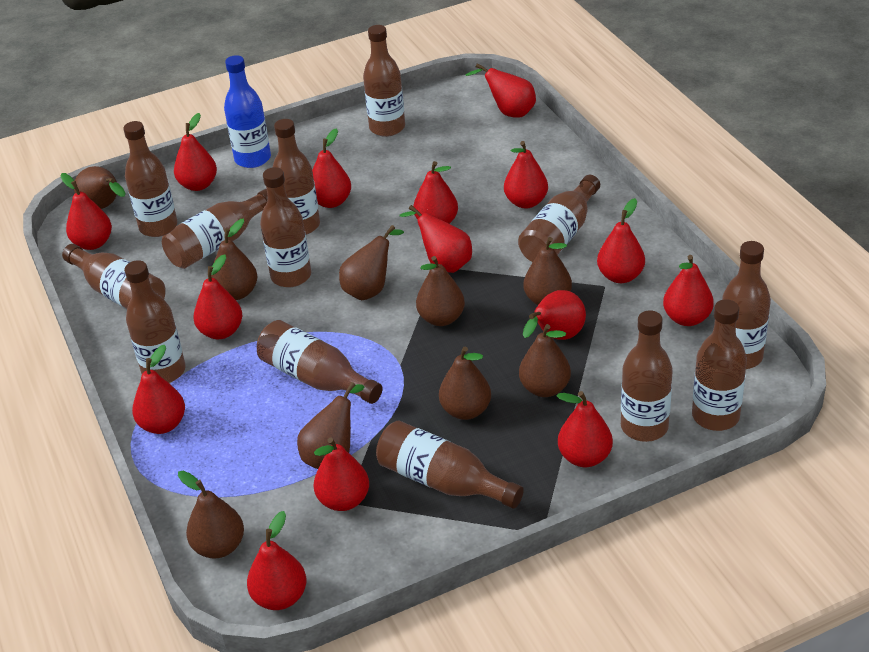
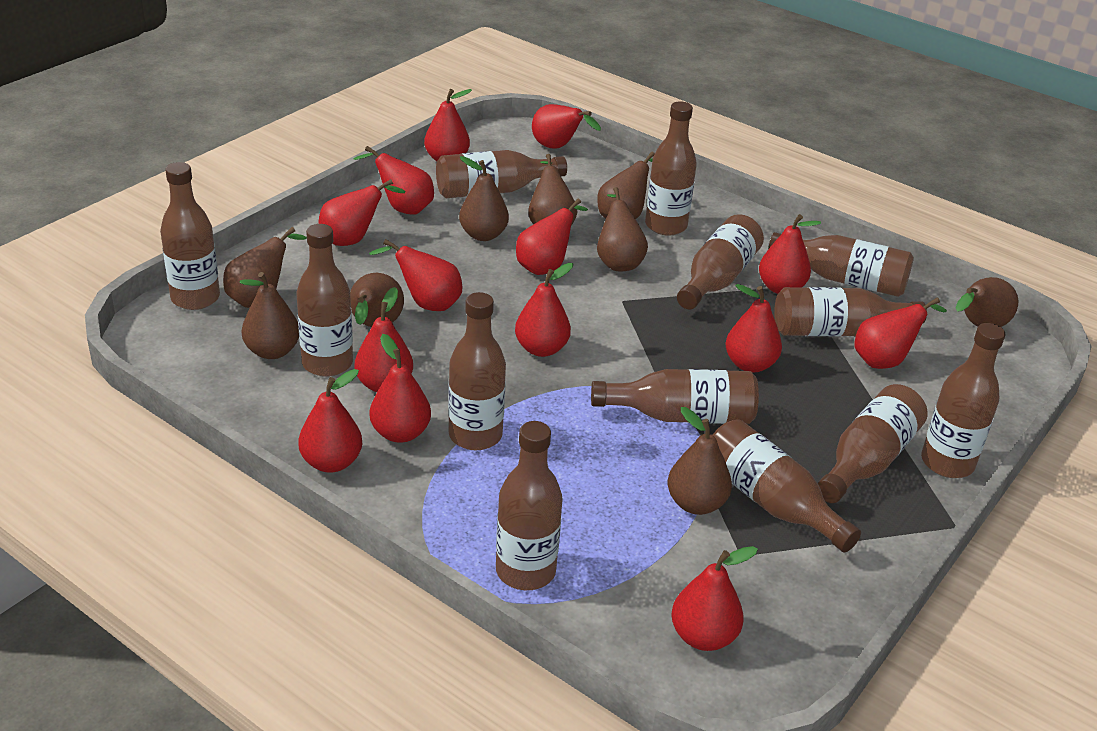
blue bottle: 1 -> 0
red pear: 15 -> 14

